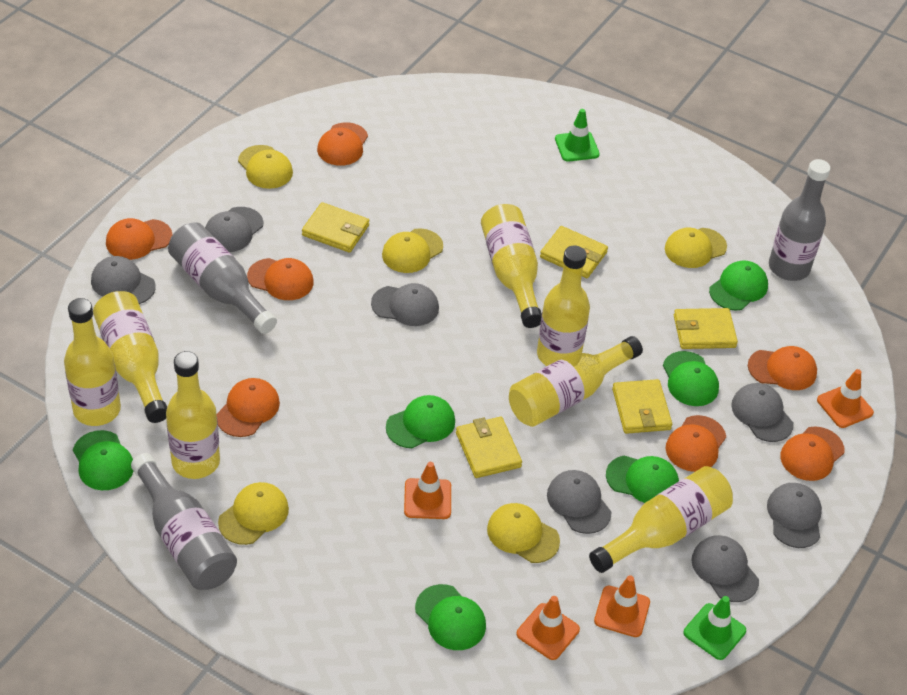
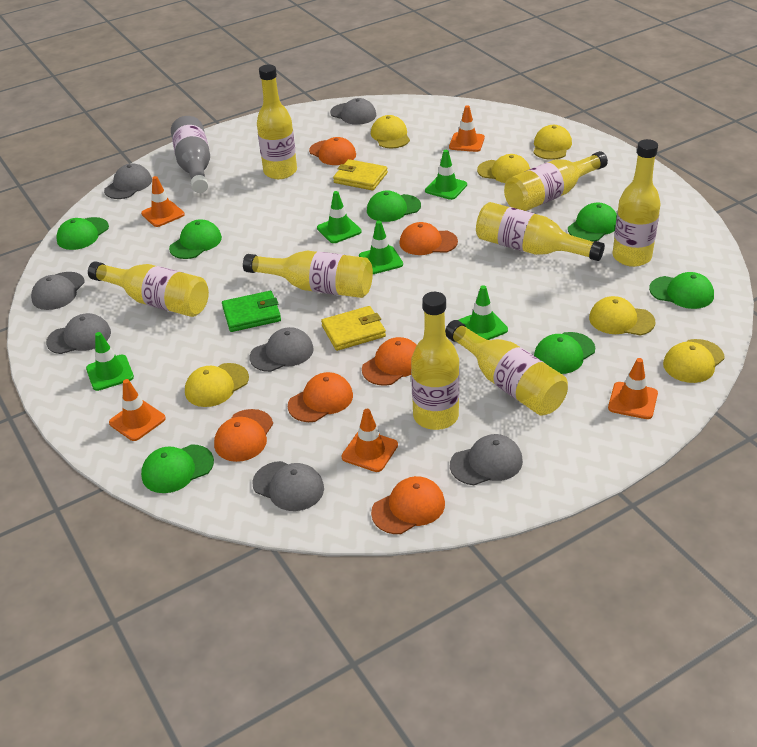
green cap: 6 -> 7
green traffic cone: 2 -> 5
green wallet: 0 -> 1
grey bottle: 3 -> 1
orange cap: 7 -> 6
orange traffic cone: 4 -> 5
yellow bottle: 7 -> 8
yellow cap: 5 -> 6
yellow wallet: 5 -> 2

